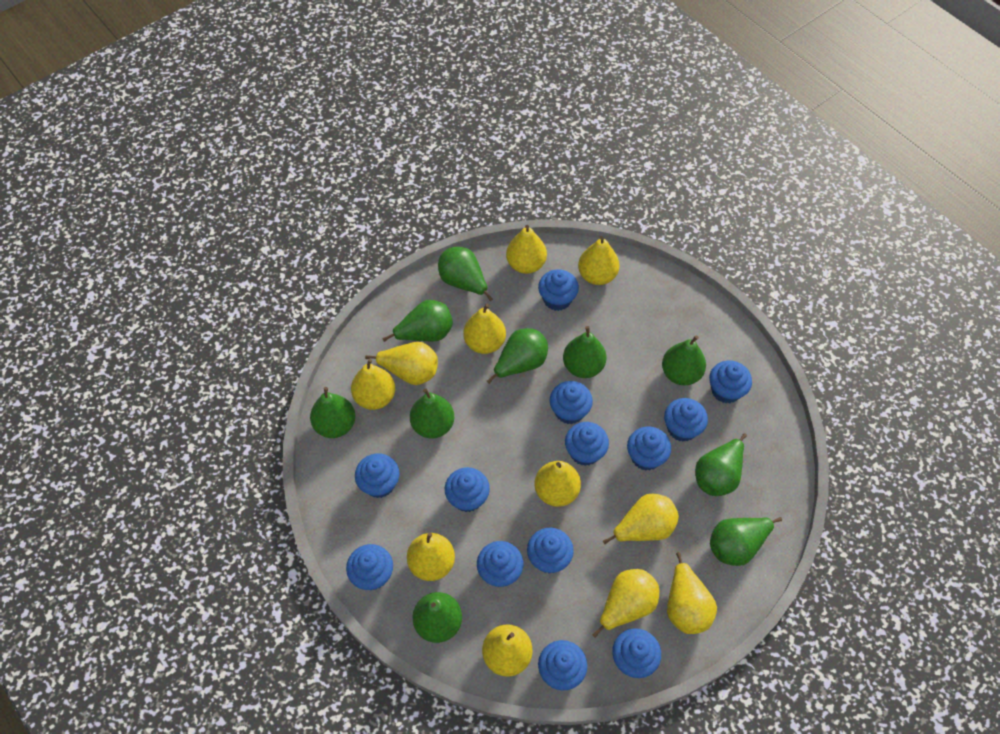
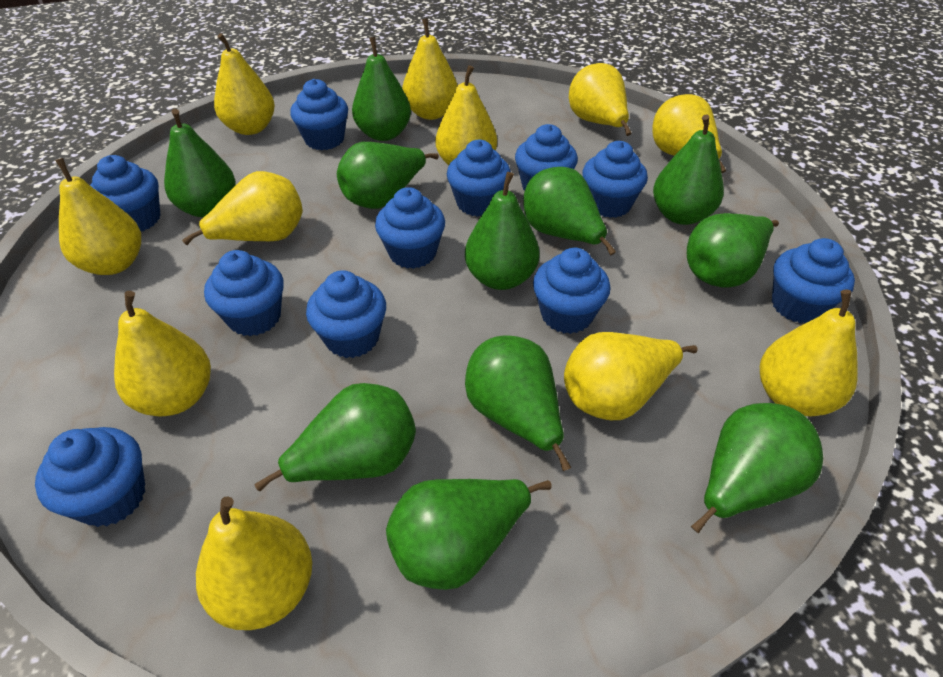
blue cupcake: 13 -> 11
green pear: 10 -> 11

